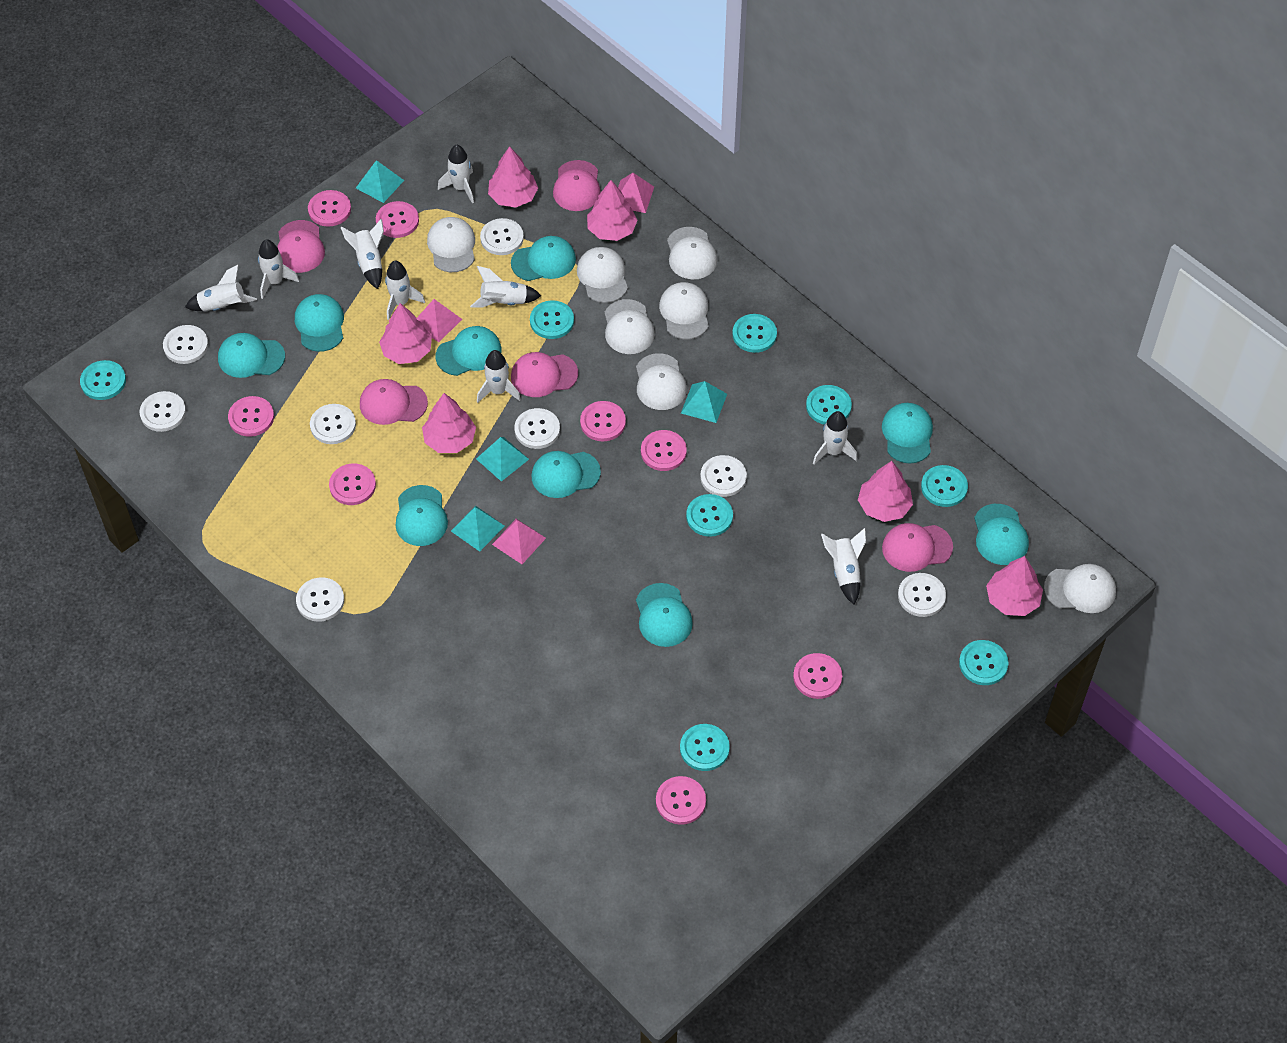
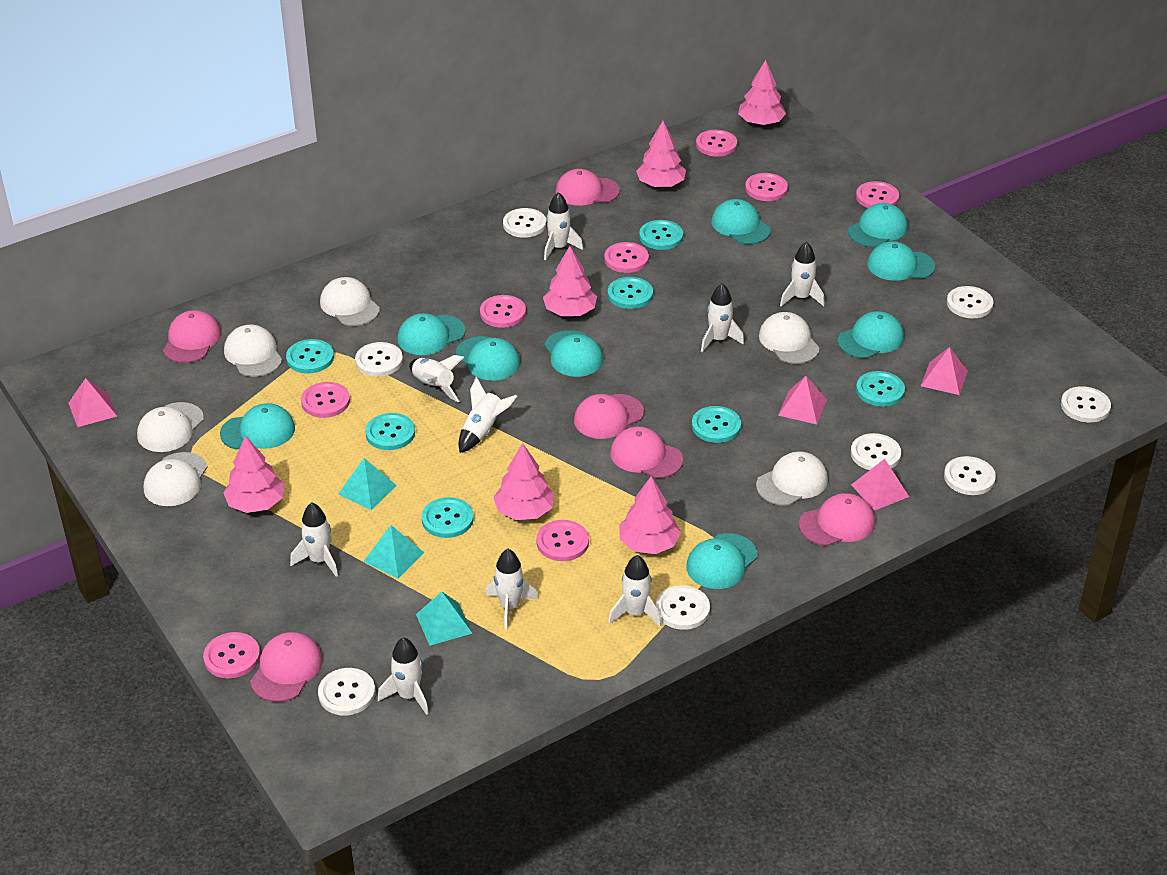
pink cap: 5 -> 6
pink pyramid: 3 -> 4
turquoise button: 8 -> 7
turquoise pyramid: 4 -> 3
white cap: 7 -> 6

